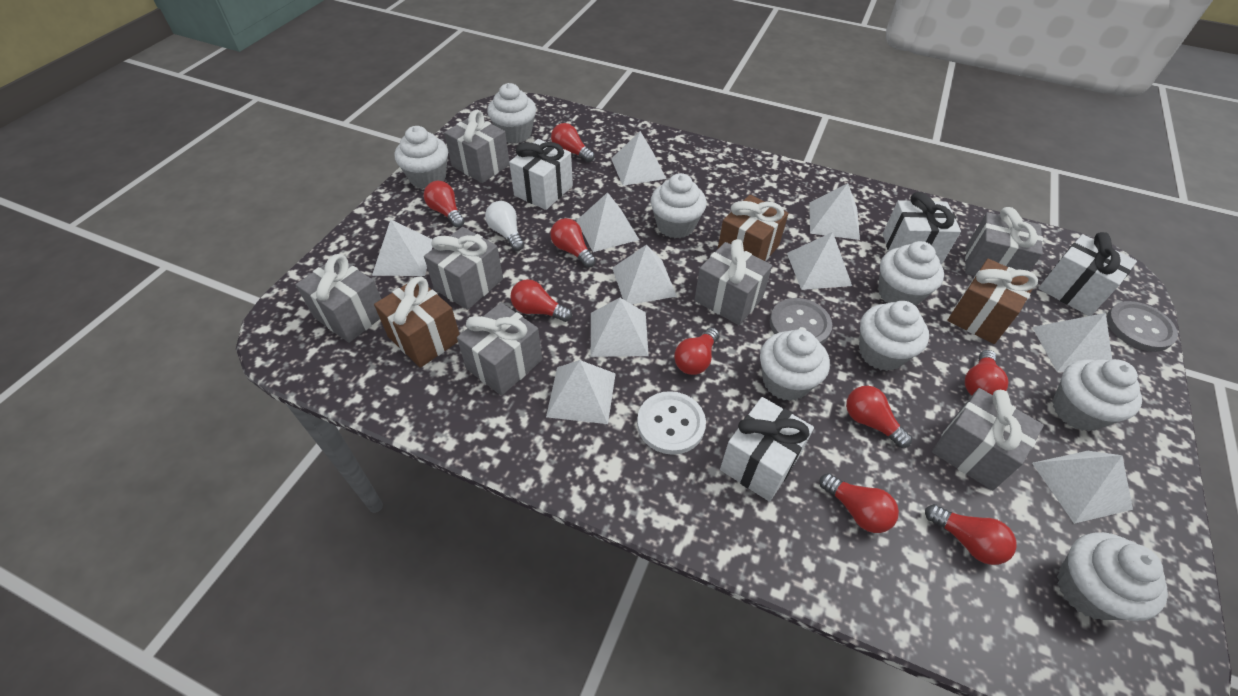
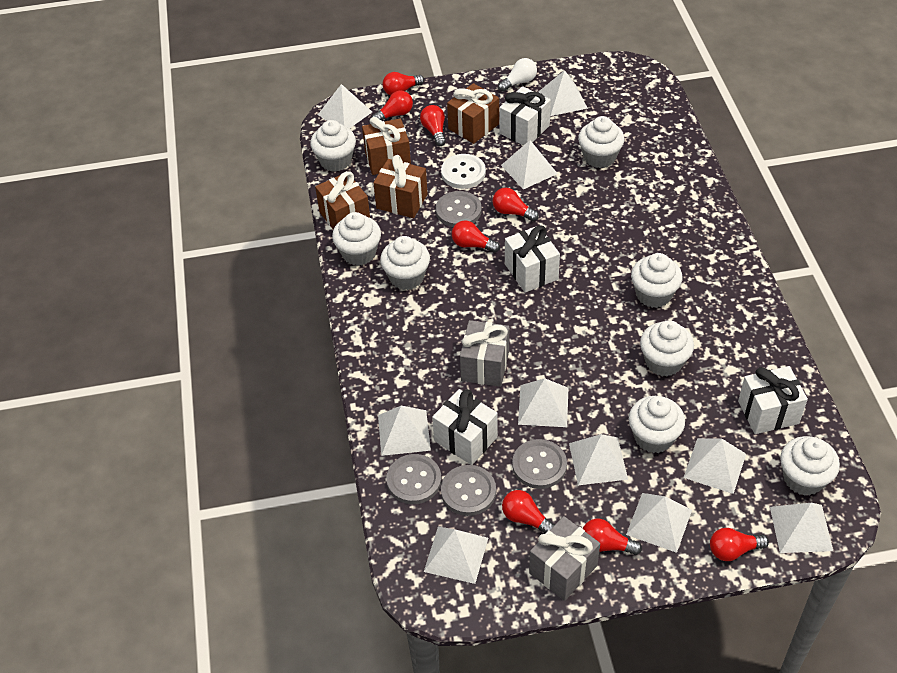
brown gift: 3 -> 4
grey button: 2 -> 4
grey gift: 7 -> 2
red light bulb: 9 -> 8

